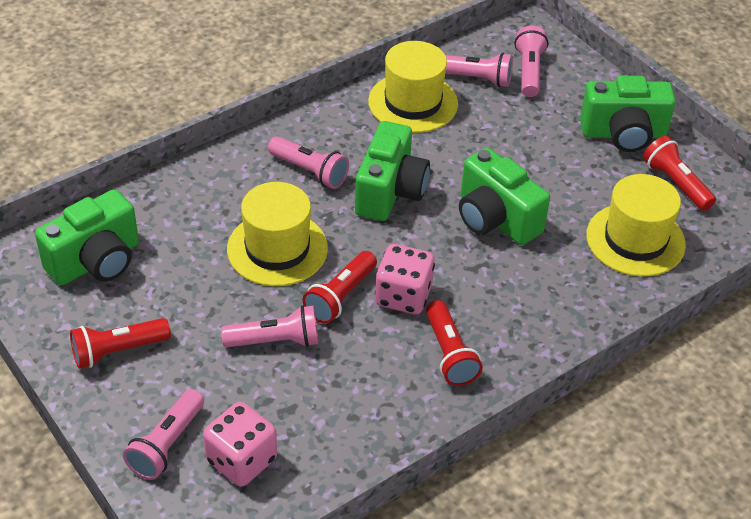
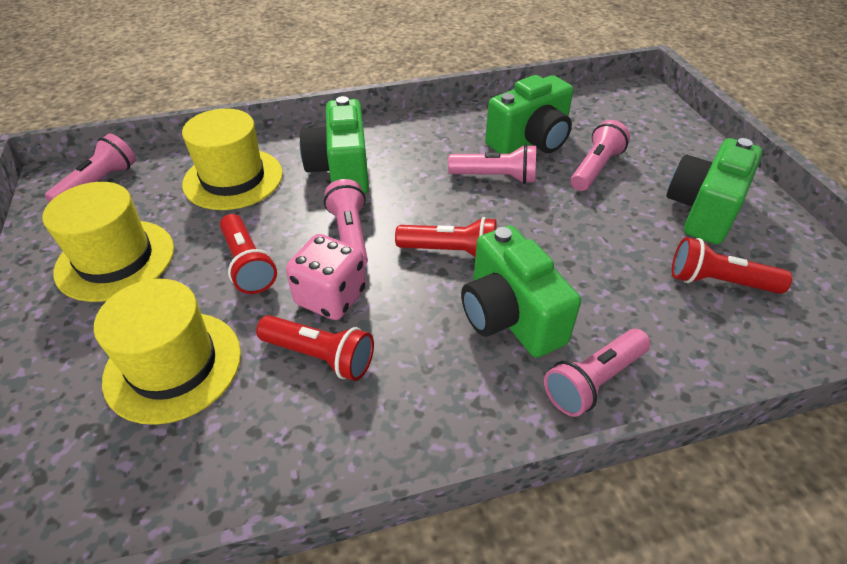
pink dice: 2 -> 1

